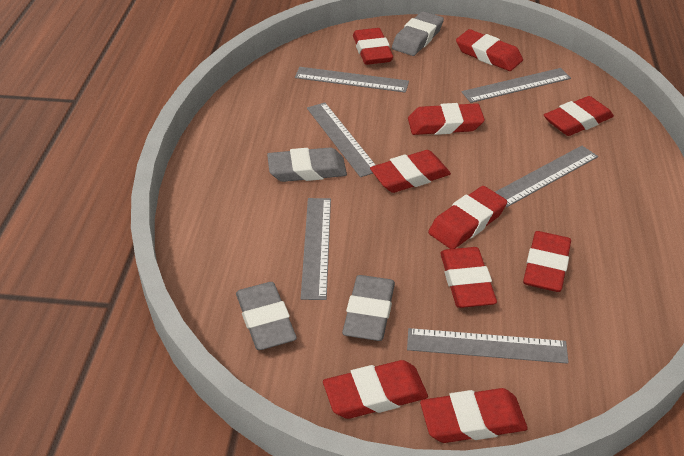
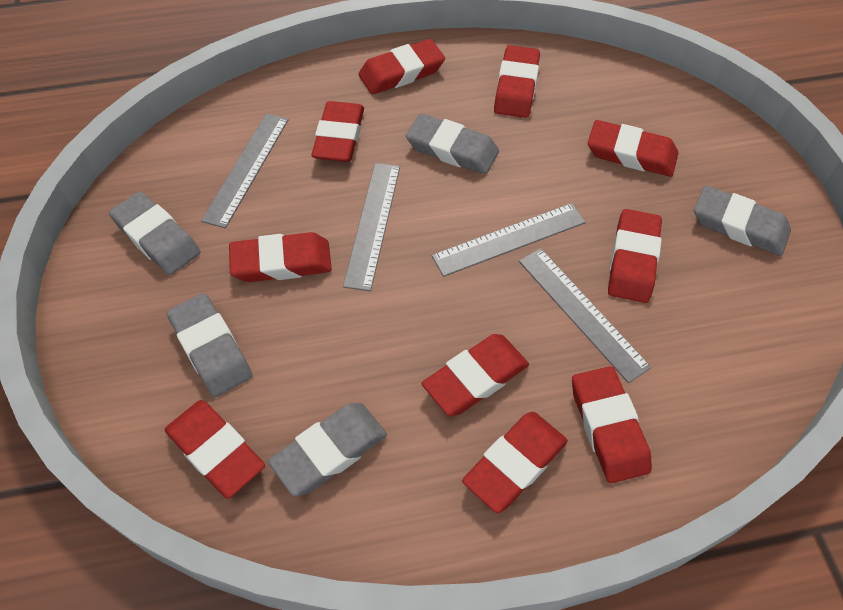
grey eraser: 4 -> 5
grey ruler: 6 -> 4

